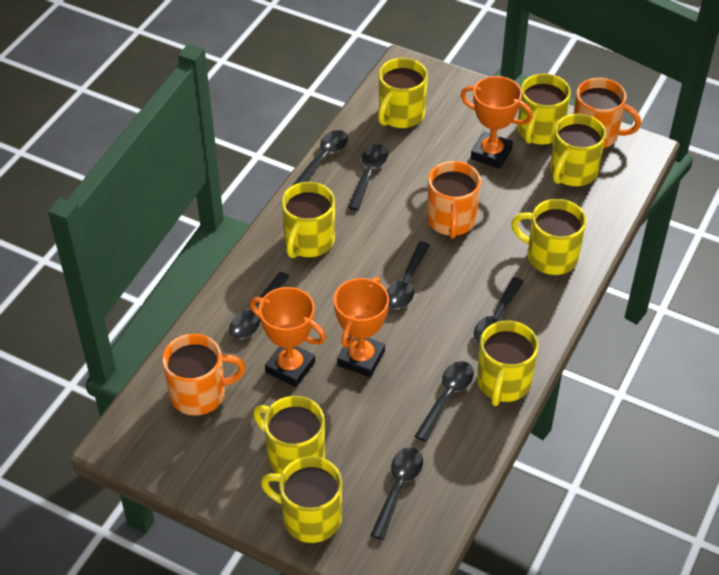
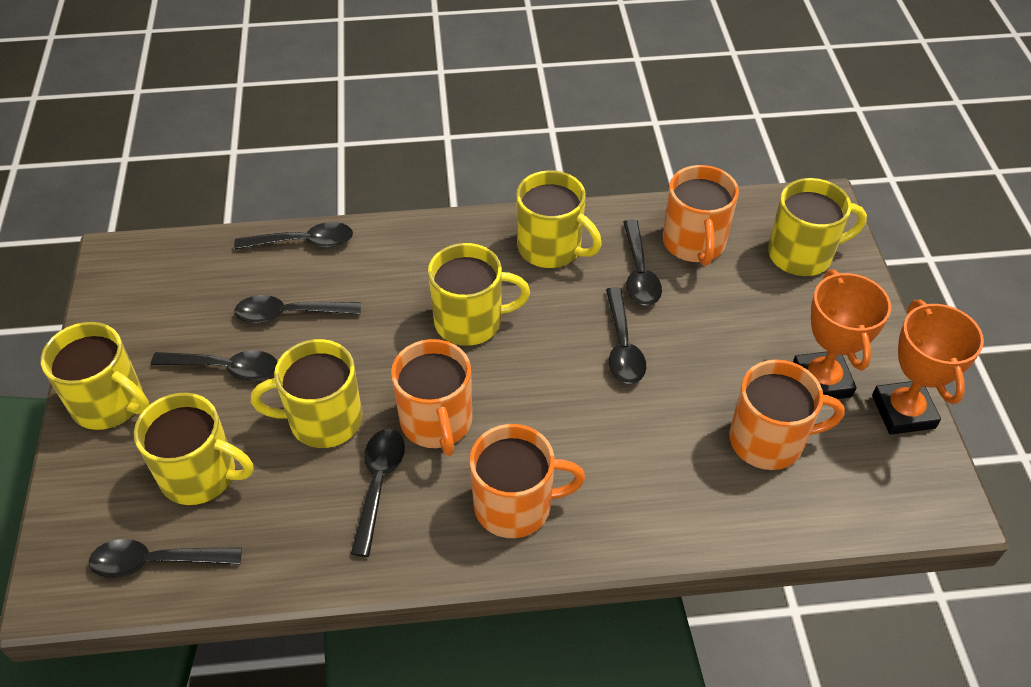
orange mug: 3 -> 4
orange trophy: 3 -> 2
yellow mug: 8 -> 6

